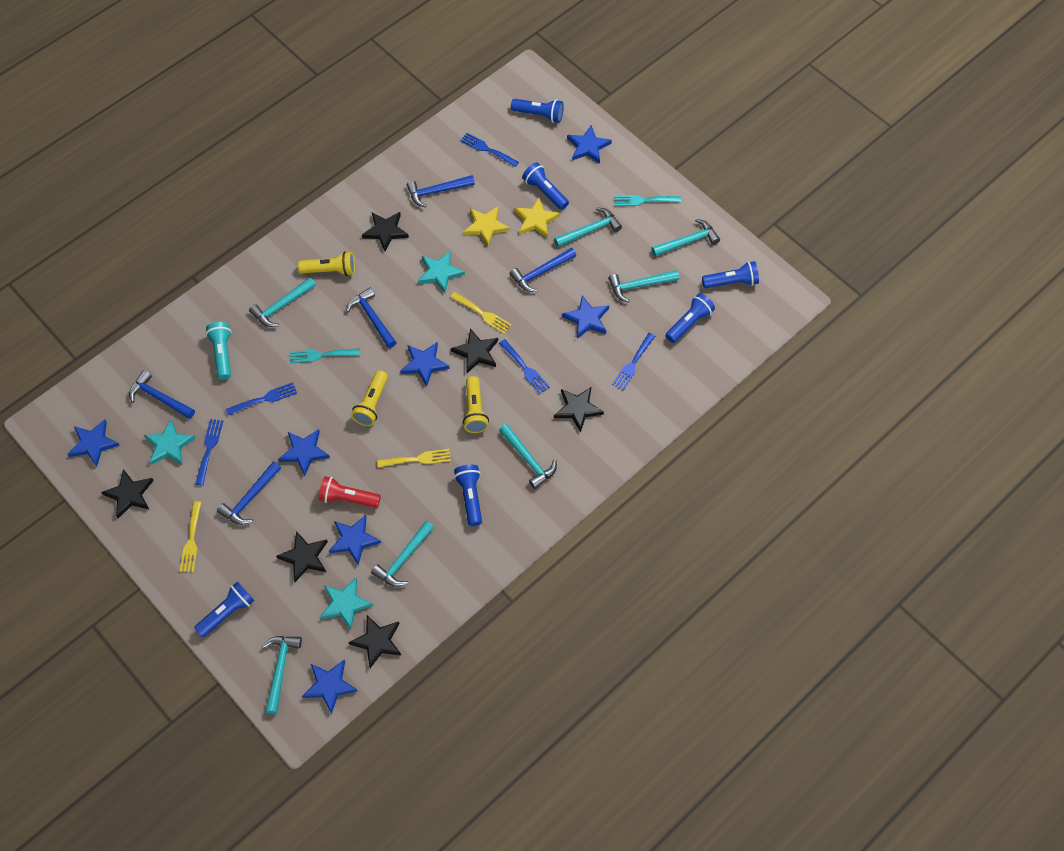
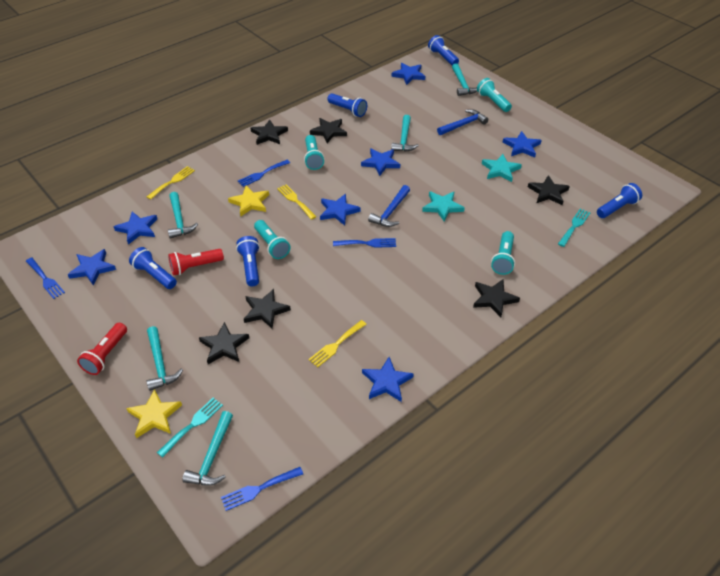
blue flashlight: 6 -> 5
blue fork: 5 -> 4
blue hammer: 5 -> 2
red flashlight: 1 -> 2
turquoise flashlight: 1 -> 4
turquoise hammer: 7 -> 5
turquoise star: 3 -> 2
yellow flashlight: 3 -> 0

